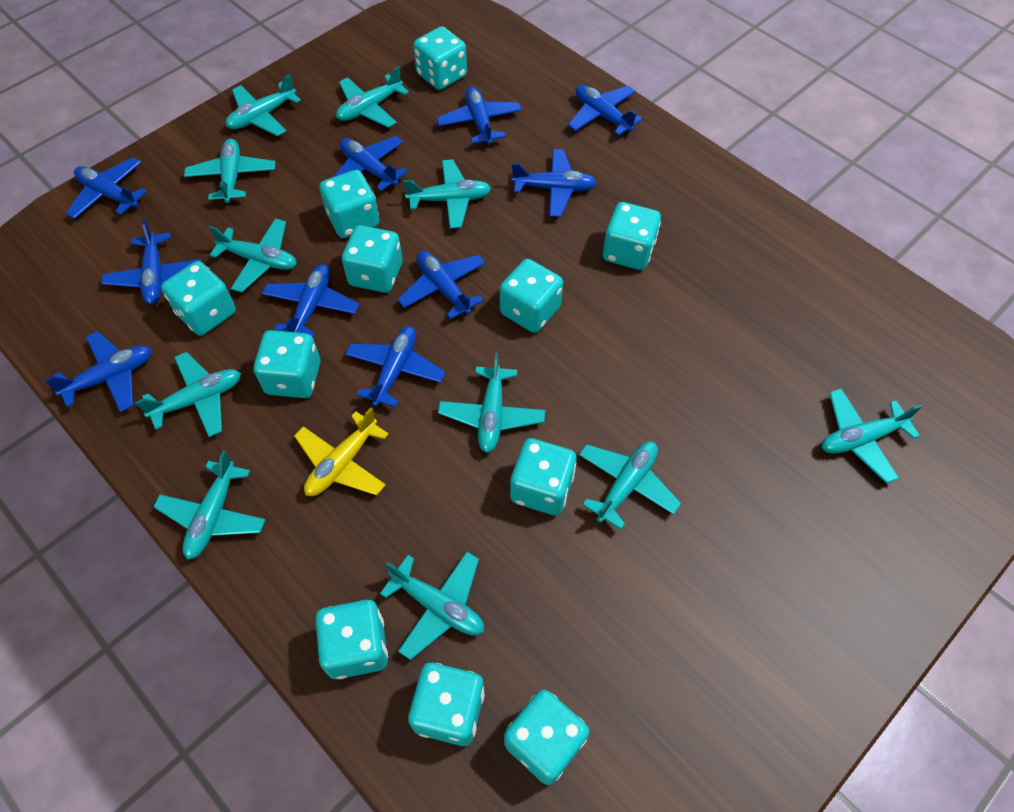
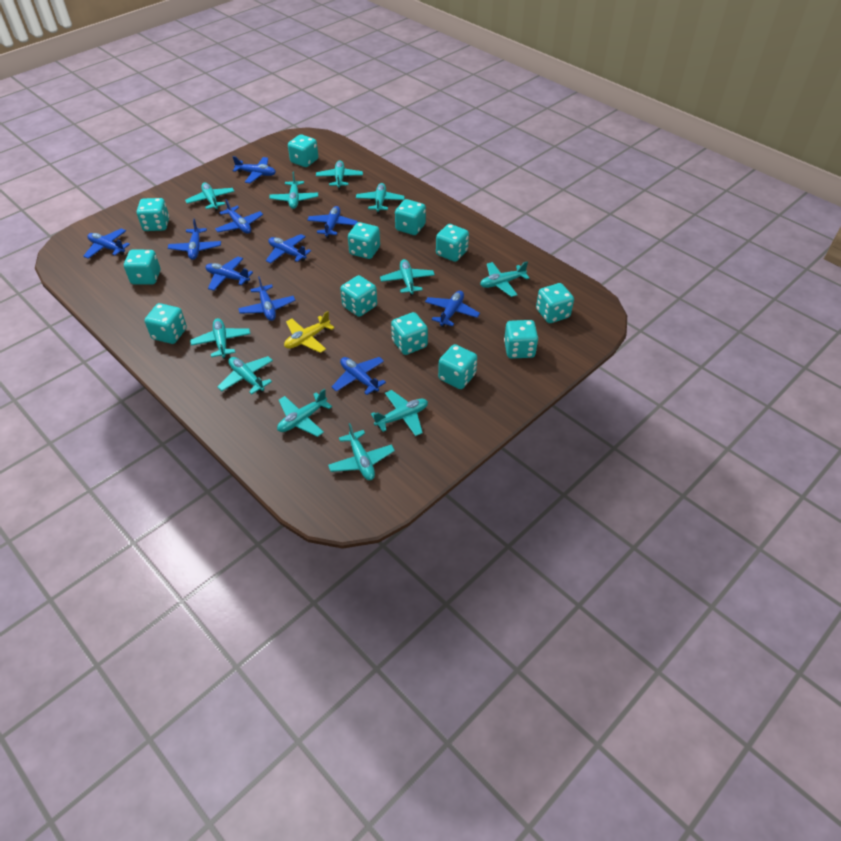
turquoise dice: 11 -> 12

